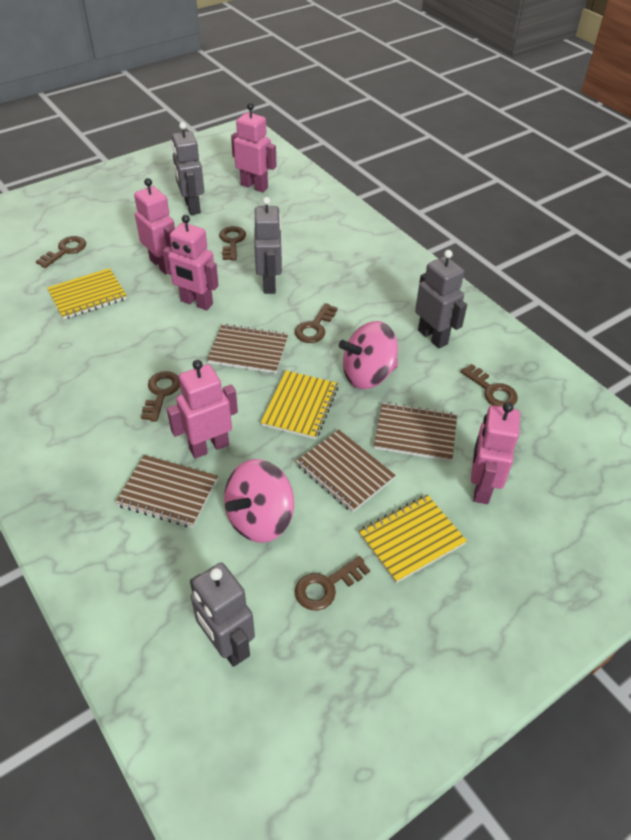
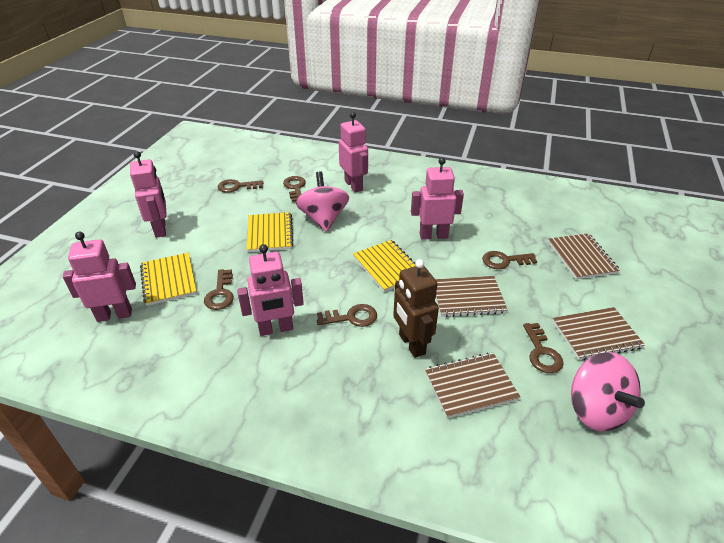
brown robot: 0 -> 1
grey robot: 4 -> 0

